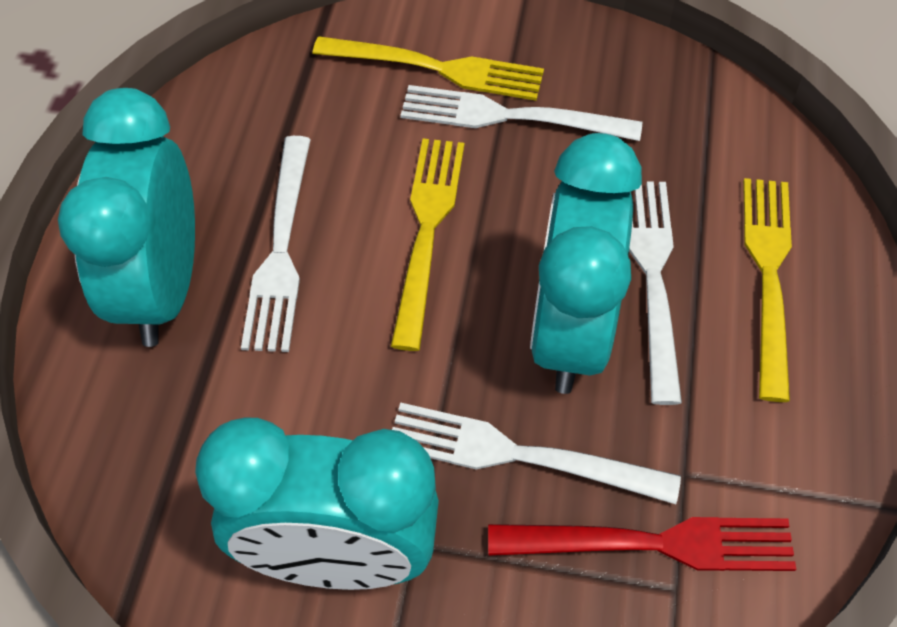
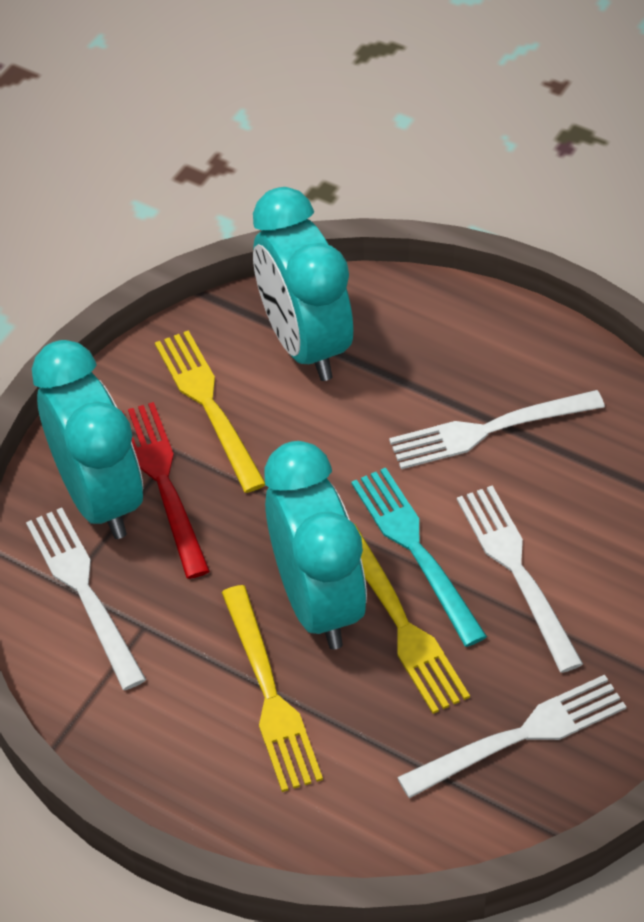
turquoise fork: 0 -> 1

